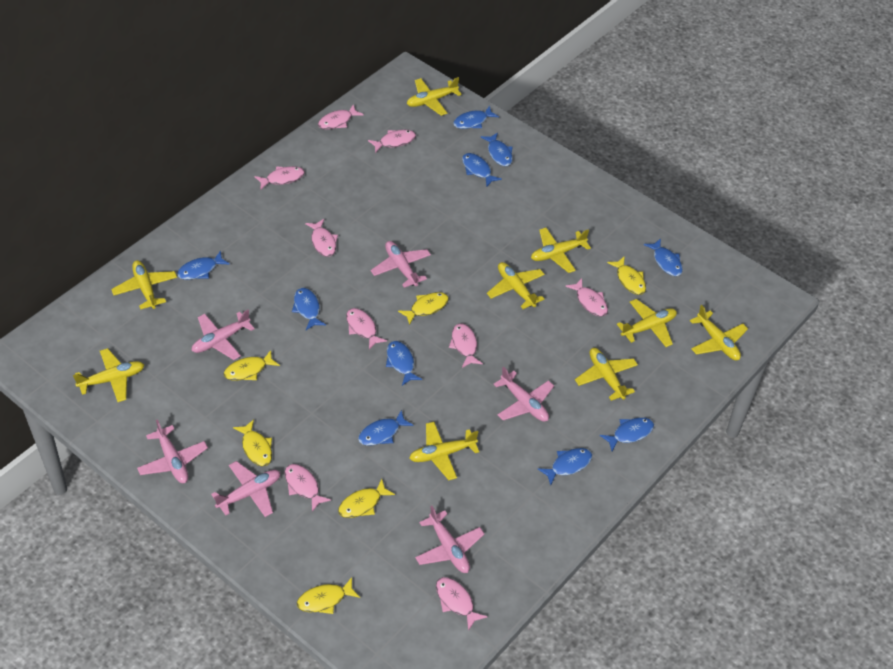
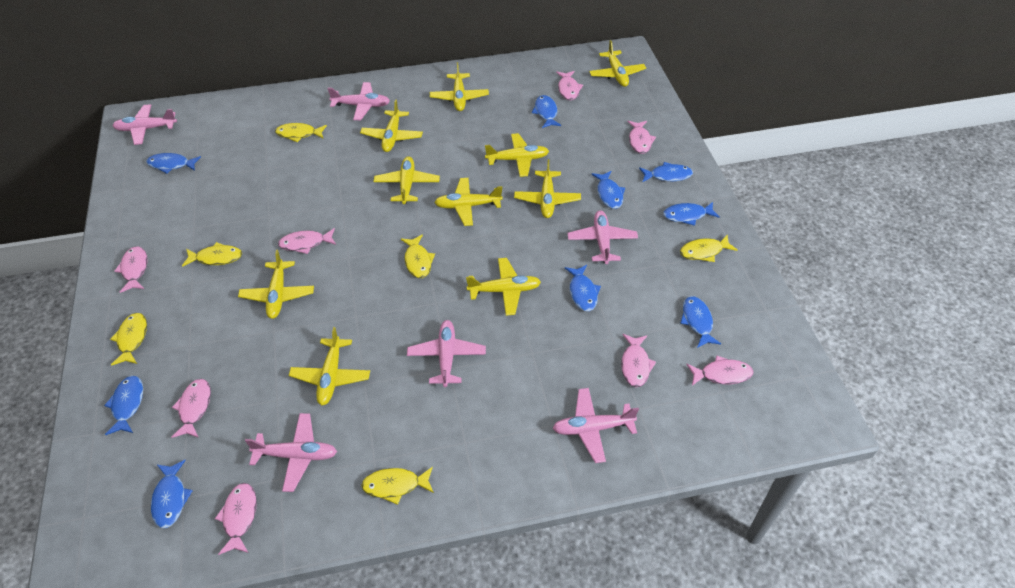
blue fish: 10 -> 9
pink fish: 9 -> 8
yellow plane: 9 -> 10

